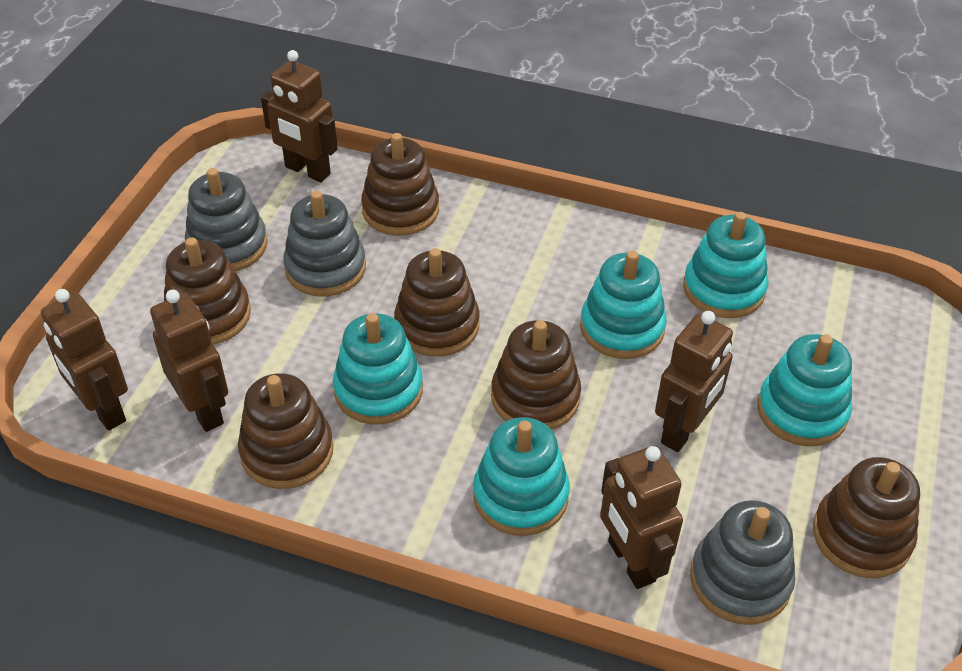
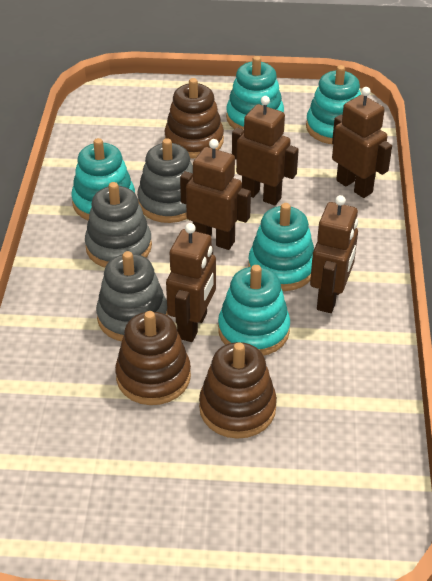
brown stacking toy: 6 -> 3

